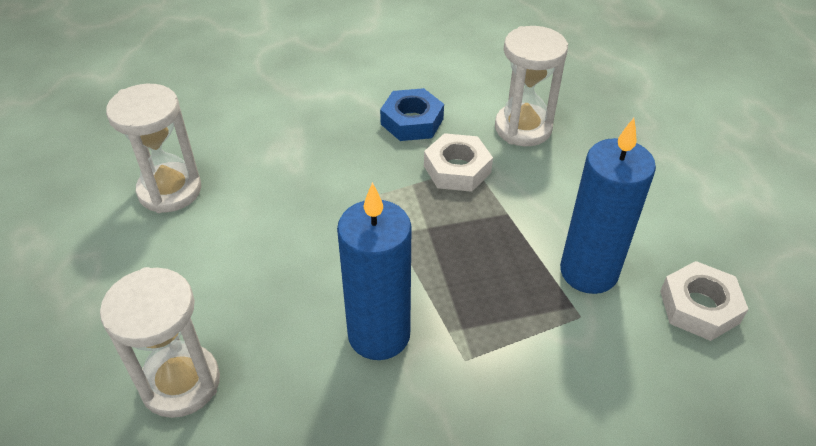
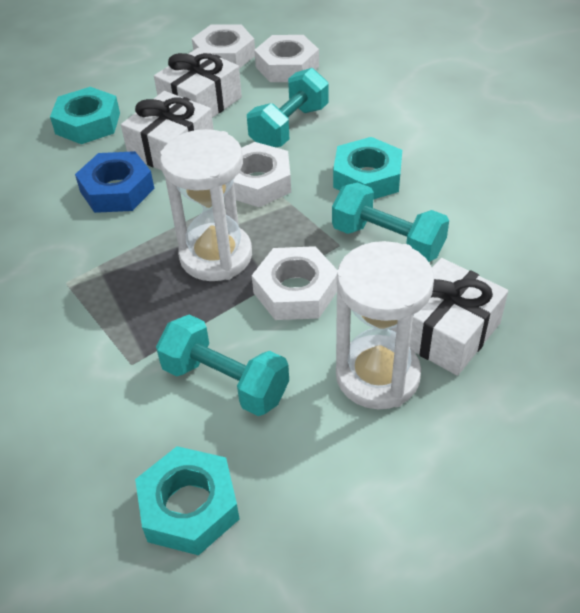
blue candle: 2 -> 0
turquoise dumbbell: 0 -> 3
turquoise nut: 0 -> 3
white gift: 0 -> 3
white hourglass: 3 -> 2
white nut: 2 -> 4

